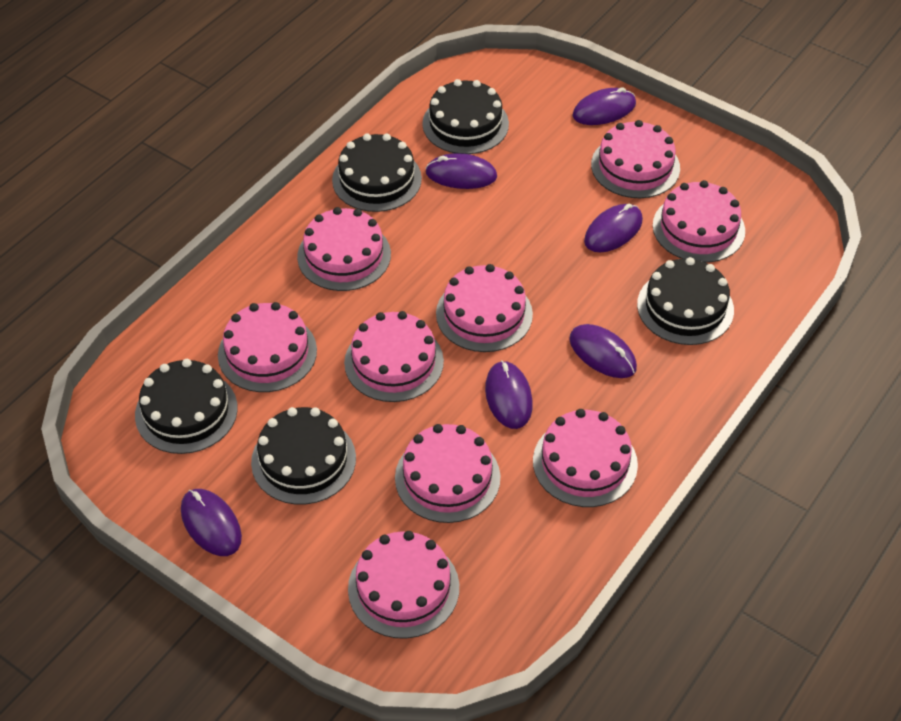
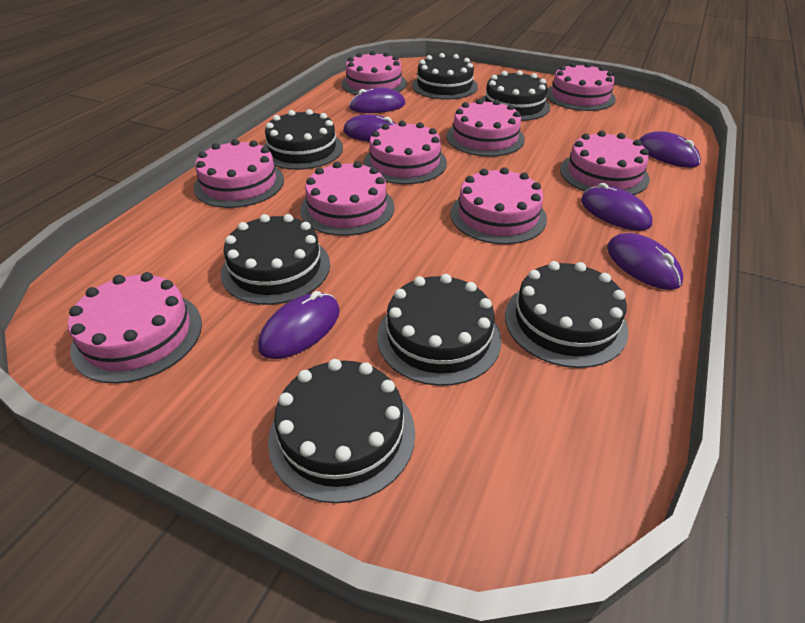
black cake: 5 -> 7

